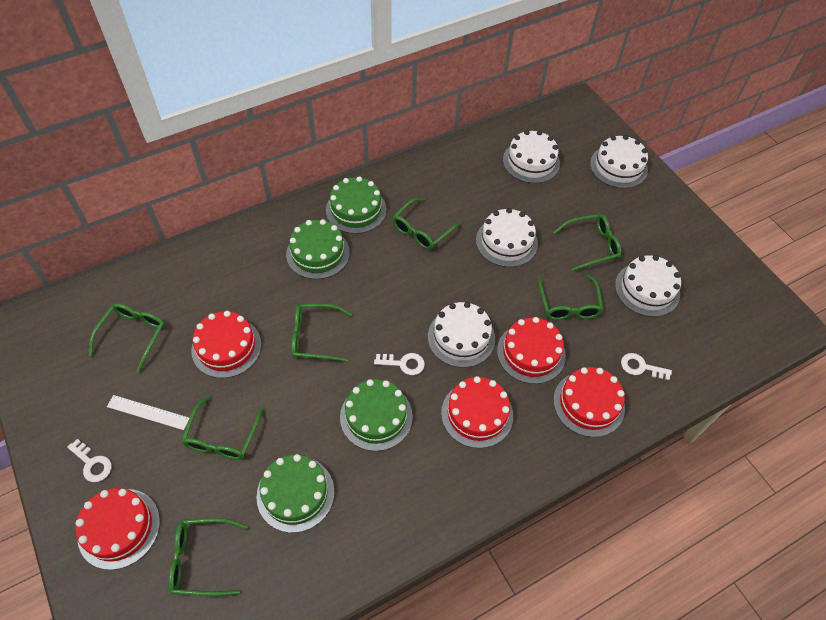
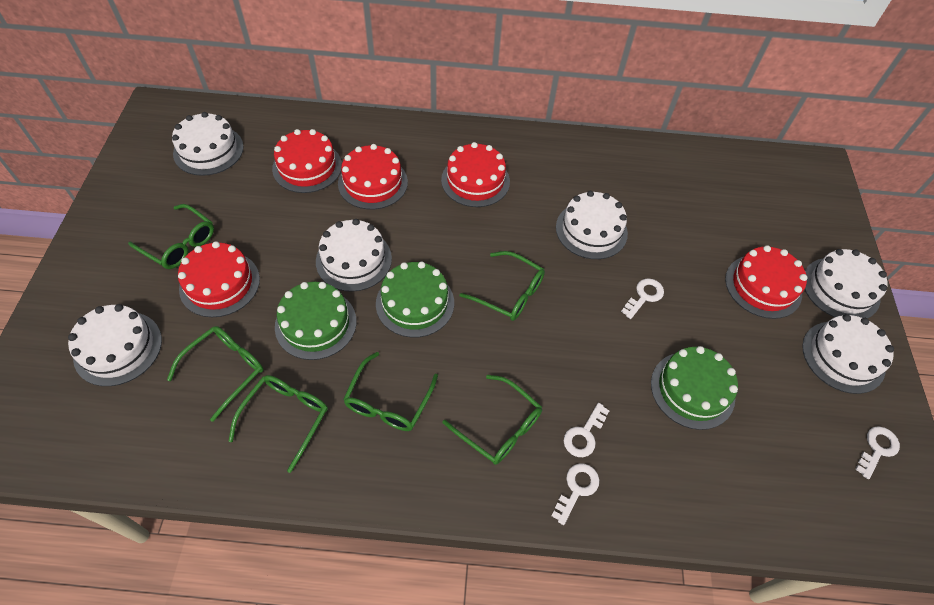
green cake: 4 -> 3
green glasses: 7 -> 6
white cake: 5 -> 6
white key: 3 -> 4
white ruler: 1 -> 0

